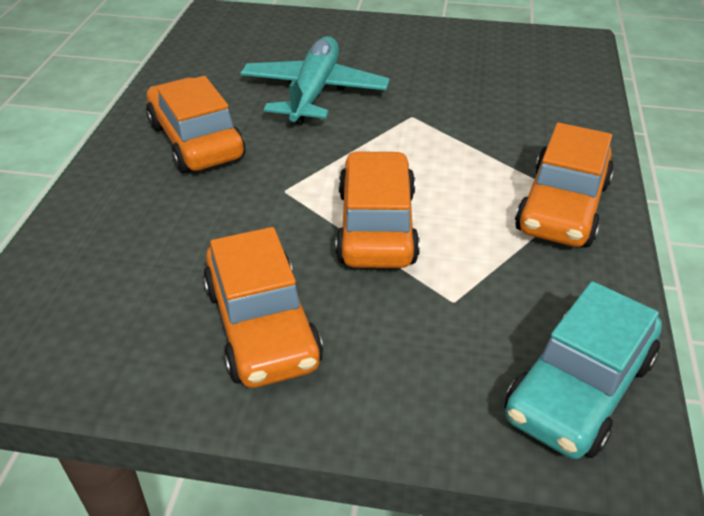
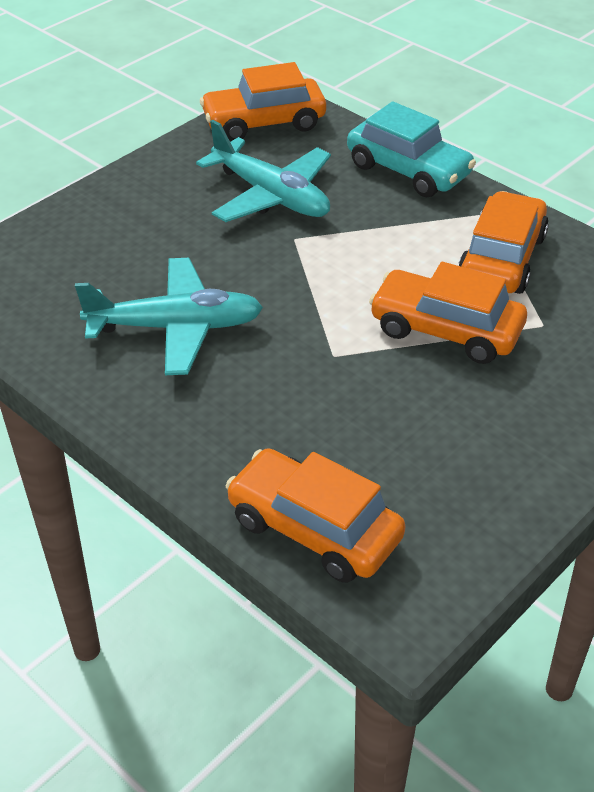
turquoise plane: 1 -> 2

